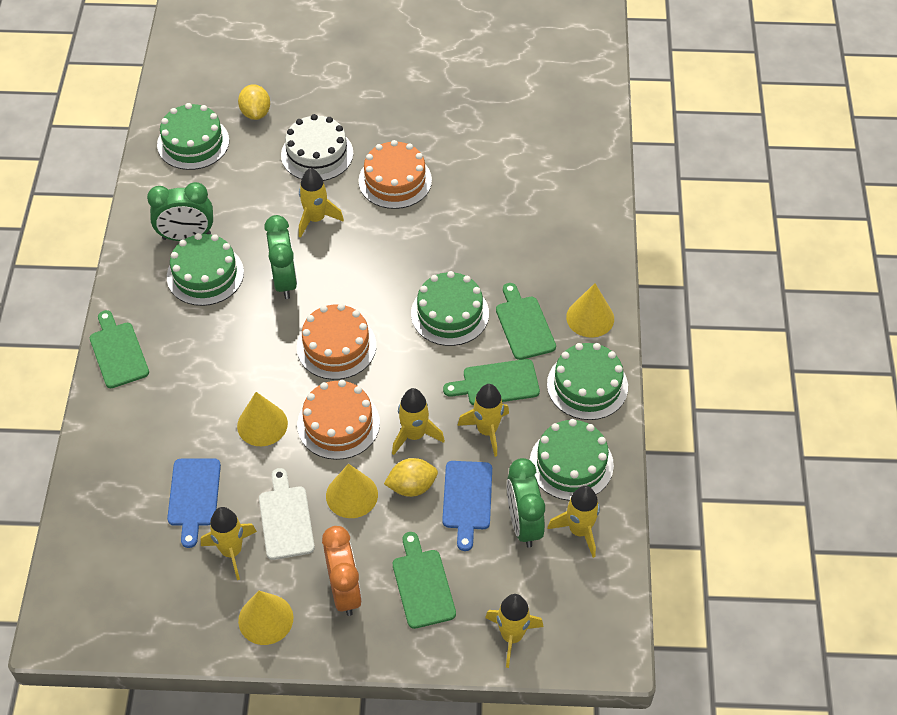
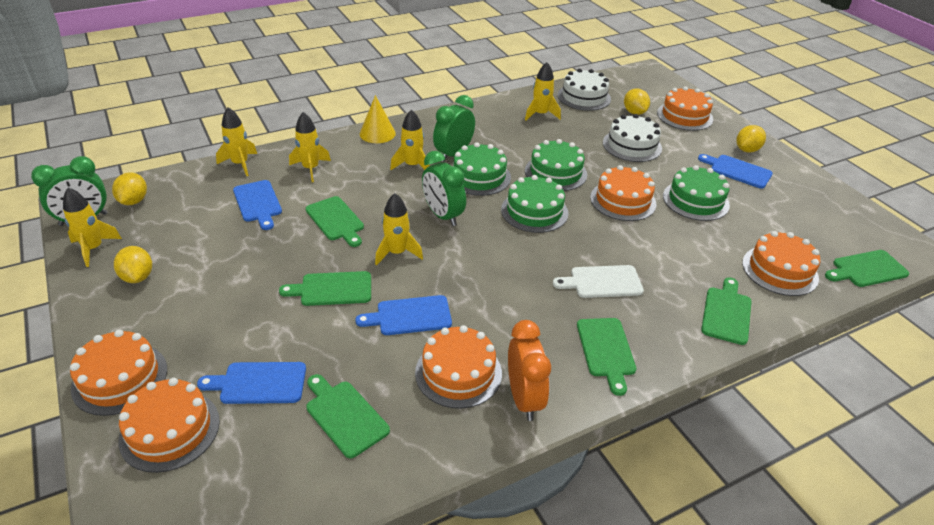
blue cutting board: 2 -> 4
green cake: 5 -> 4
green cutting board: 4 -> 6
orange cake: 3 -> 6
white cake: 1 -> 2
yellow cone: 4 -> 1
yellow lemon: 2 -> 4

